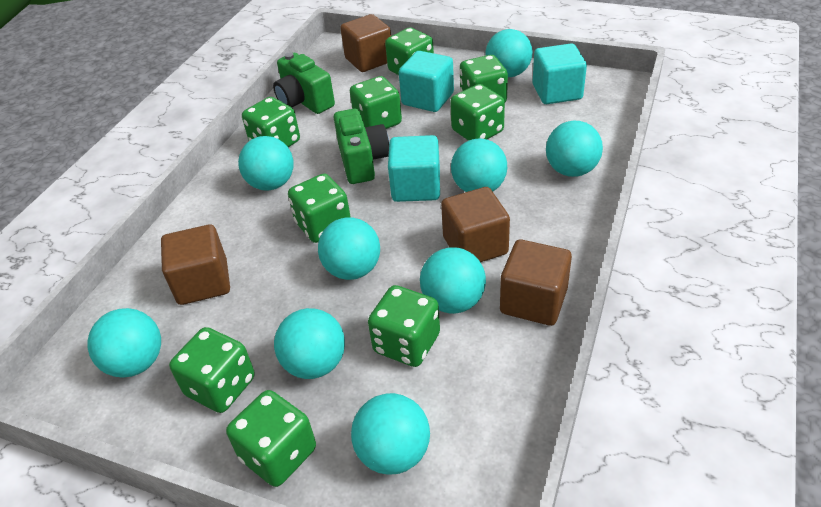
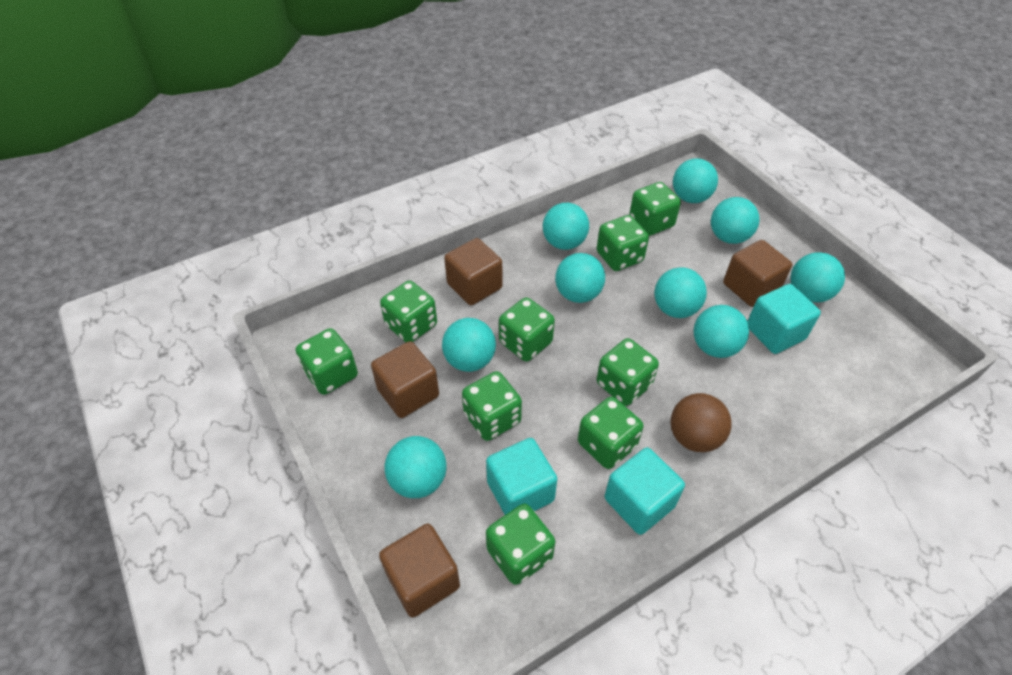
brown ball: 0 -> 1
green camera: 2 -> 0

